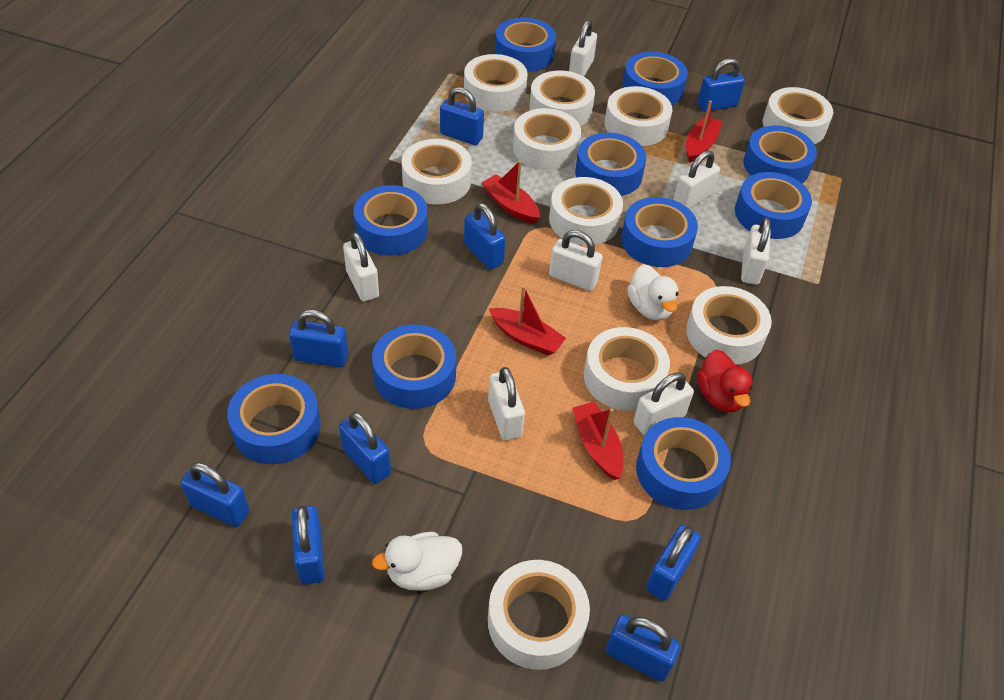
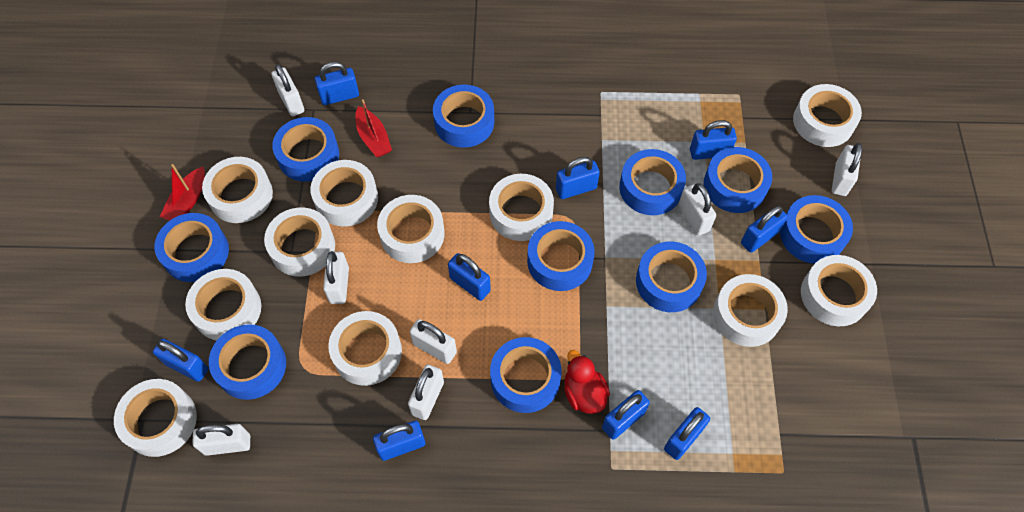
red boat: 4 -> 2
white duck: 2 -> 0
white tape: 10 -> 11

